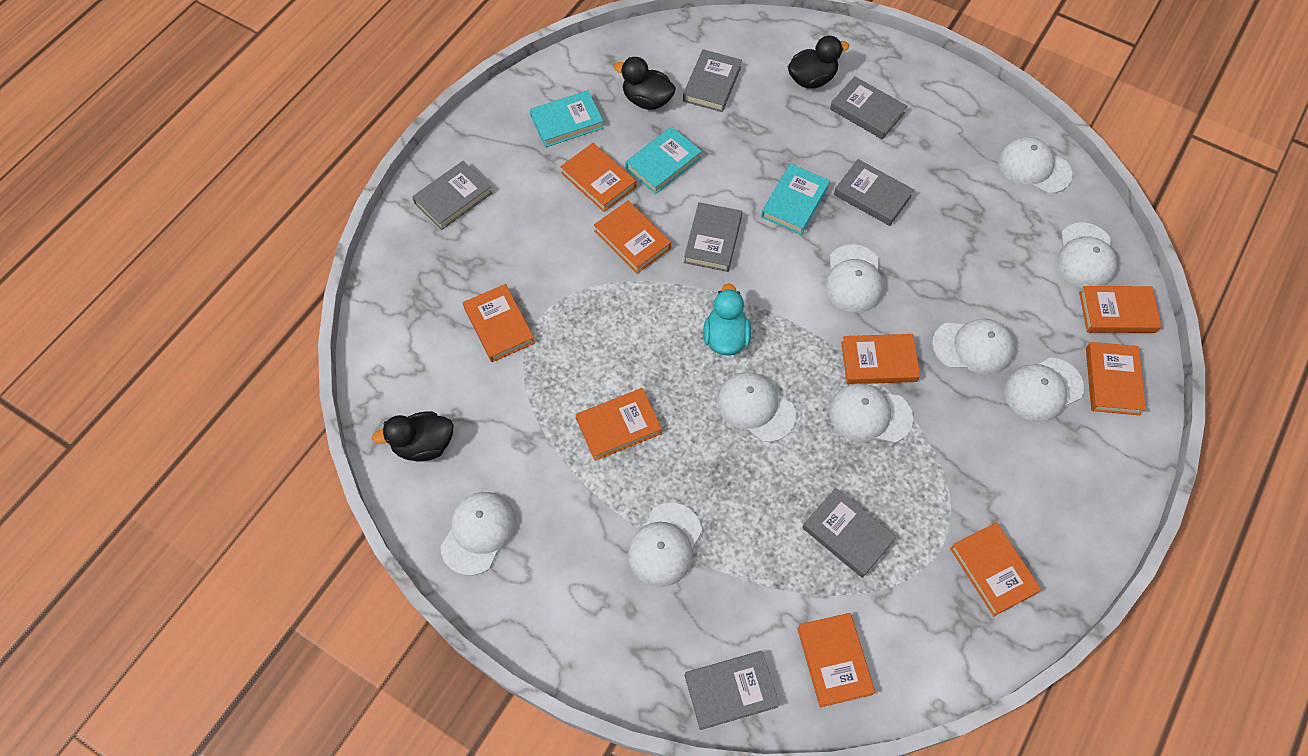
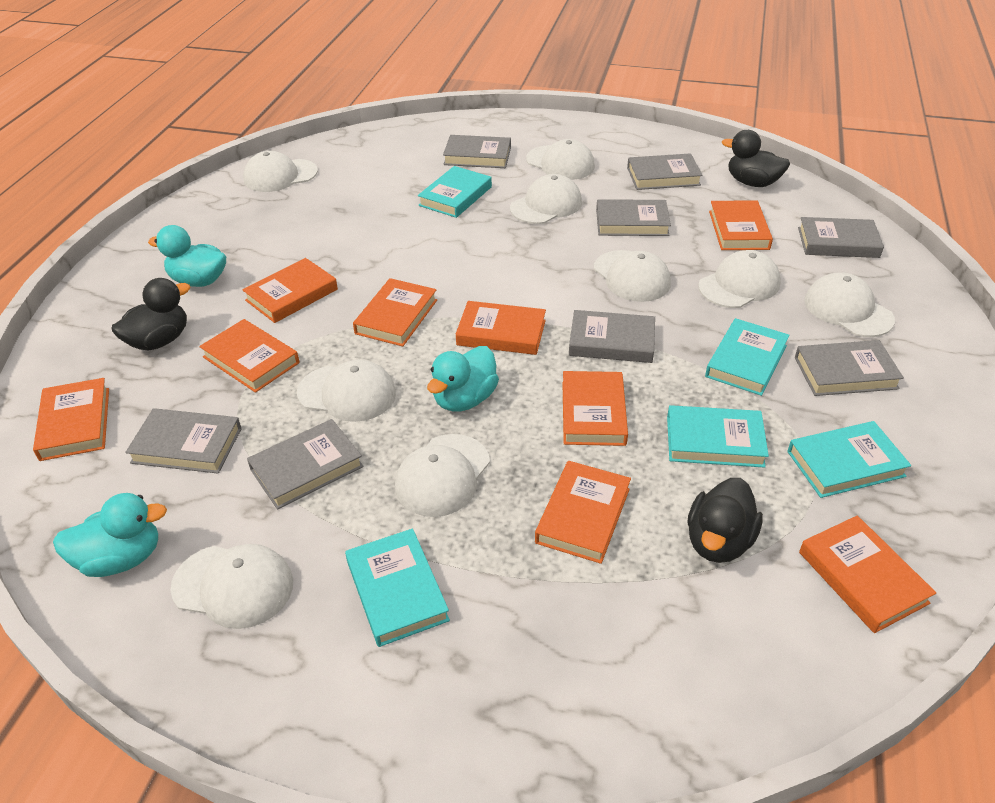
grey book: 7 -> 8
turquoise book: 3 -> 5
turquoise duck: 1 -> 3

